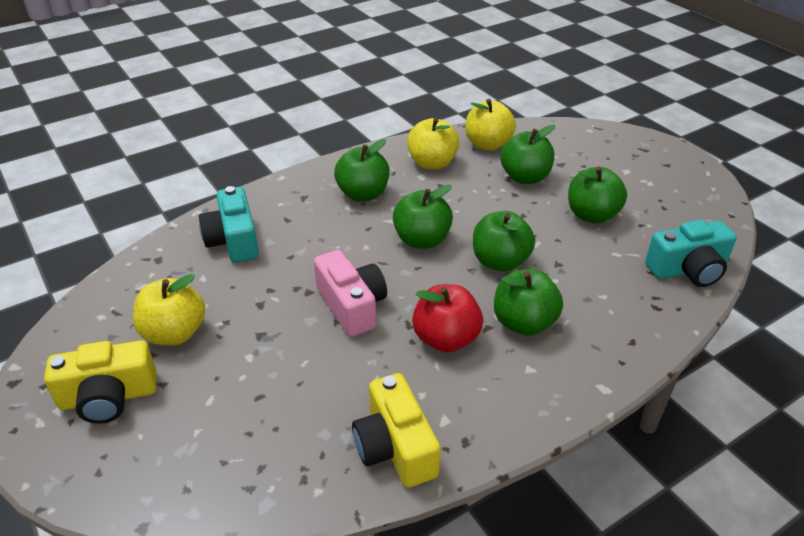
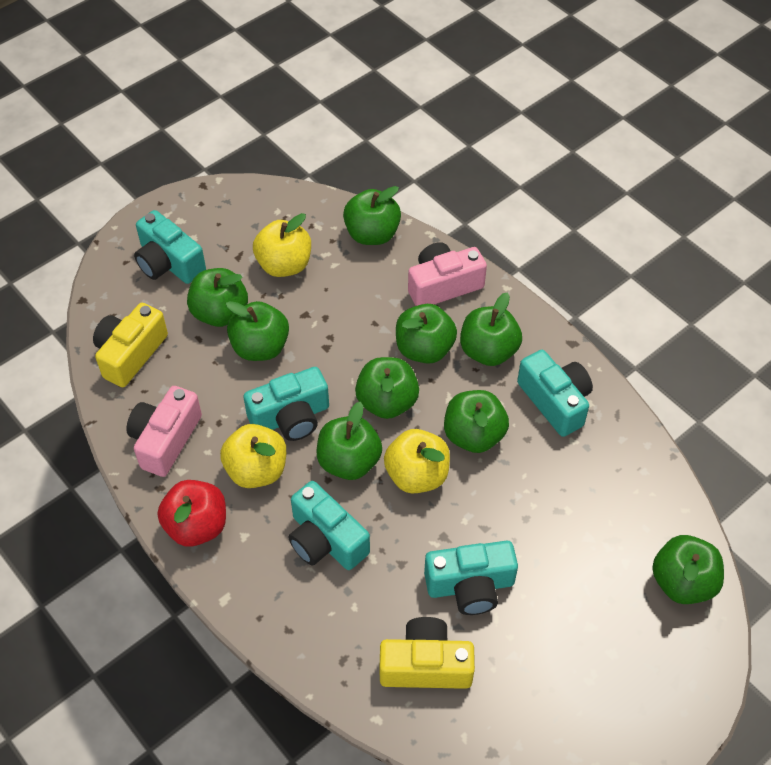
green apple: 6 -> 9
pink camera: 1 -> 2
turquoise camera: 2 -> 5

